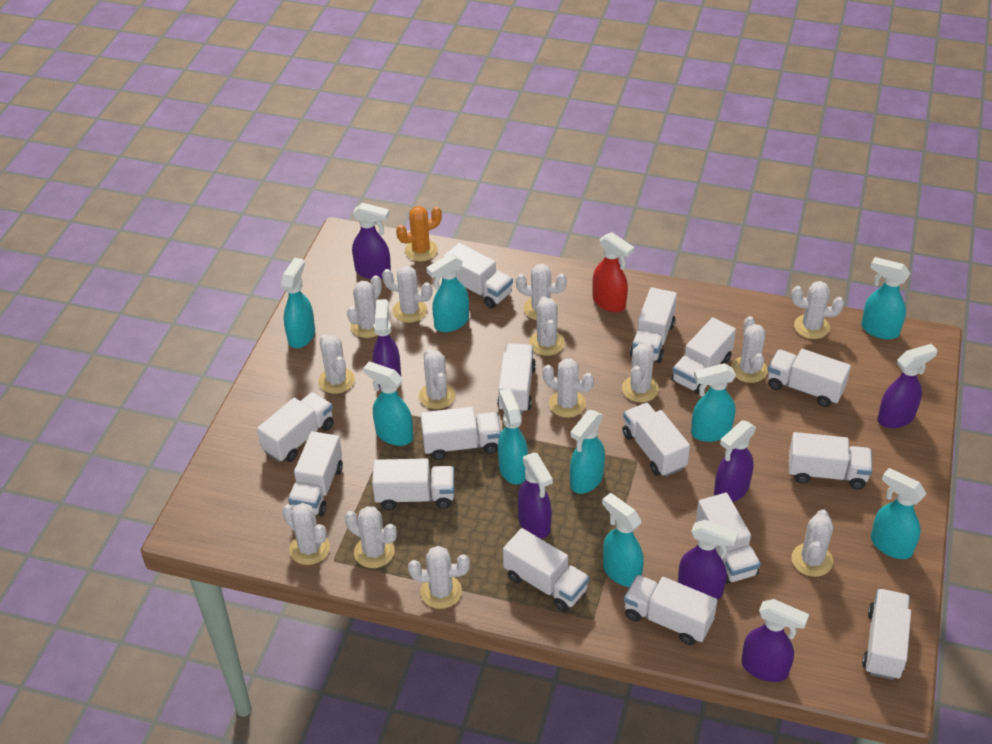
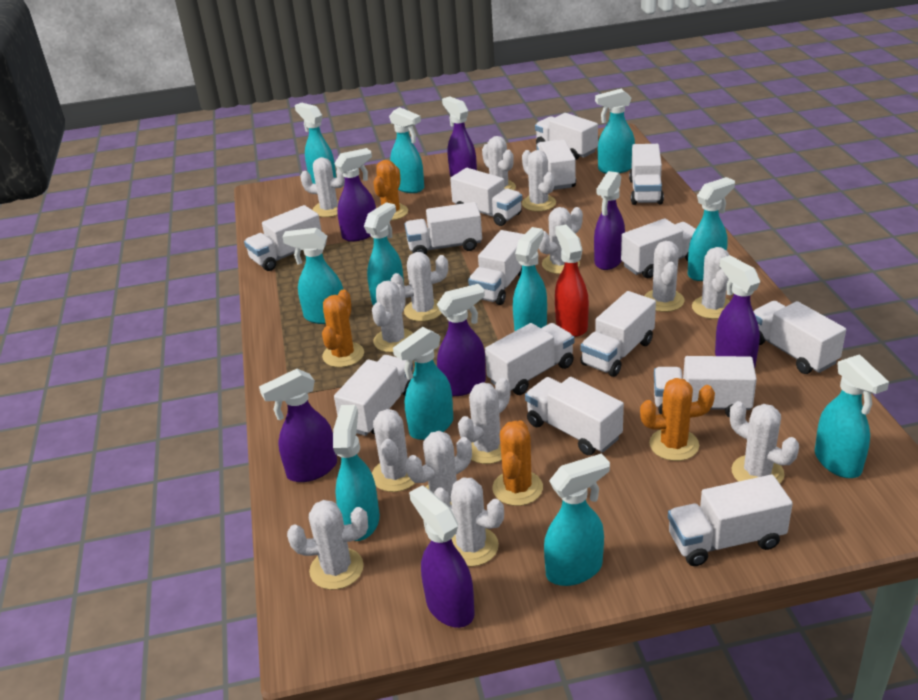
orange cactus: 1 -> 4
turquoise spray bottle: 9 -> 11

